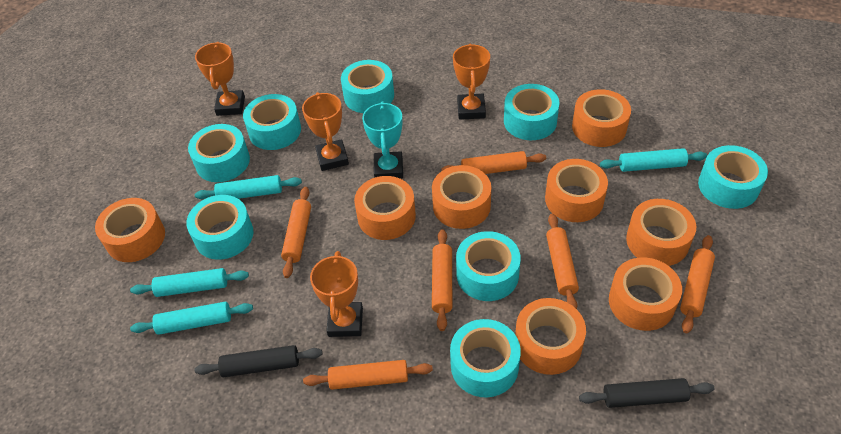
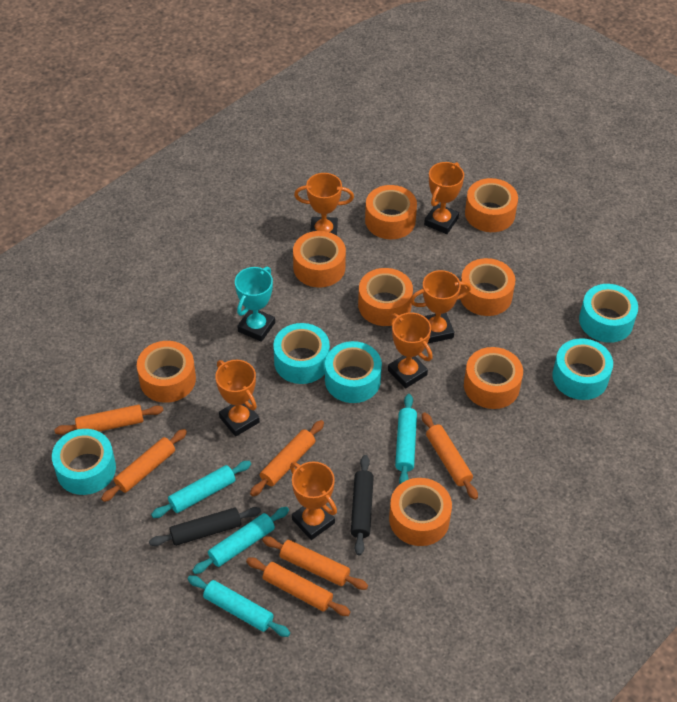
orange trophy: 4 -> 6
turquoise tape: 8 -> 5

